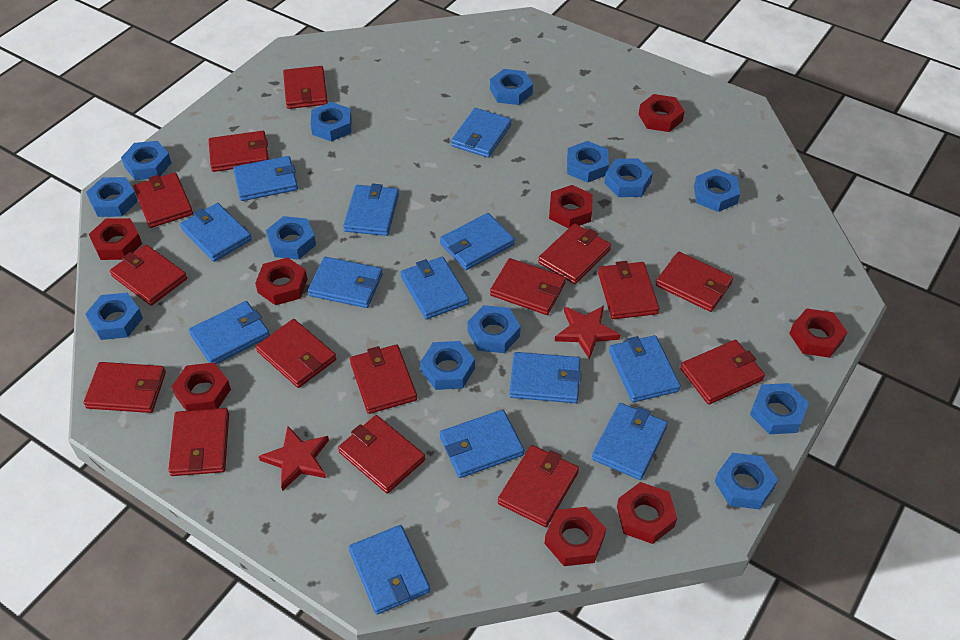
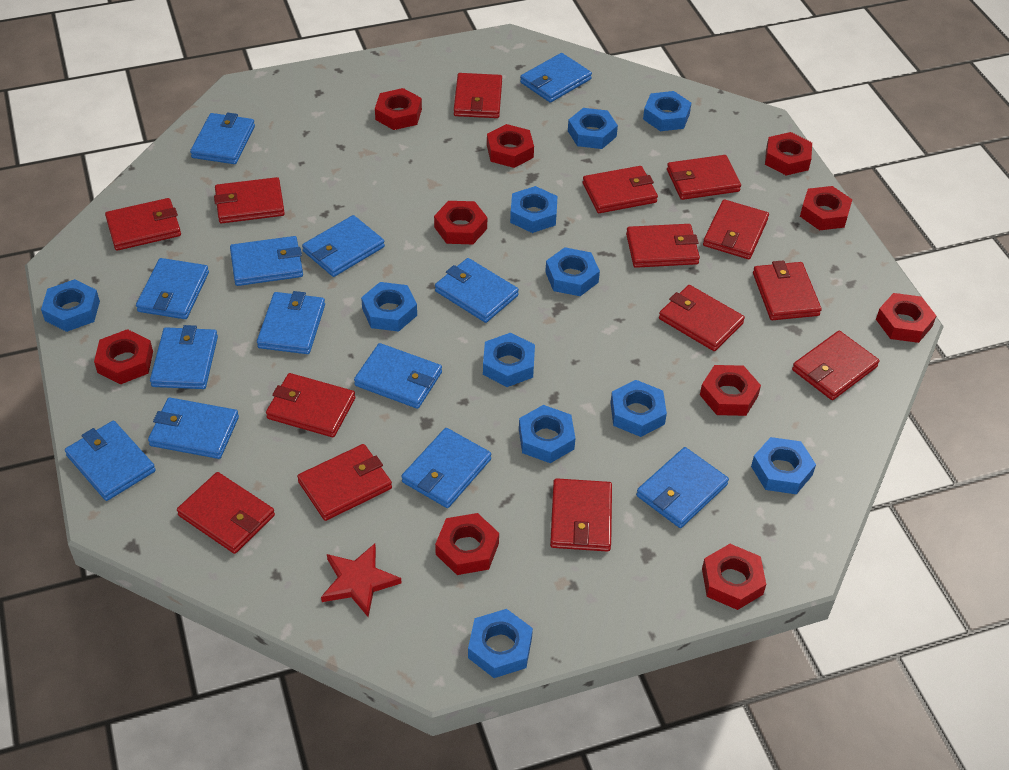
blue nut: 13 -> 11
red nut: 8 -> 10
red star: 2 -> 1
red wallet: 15 -> 14

